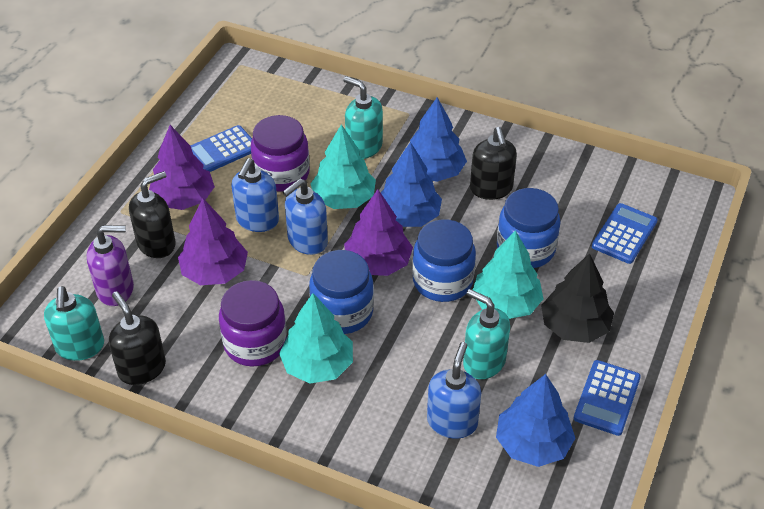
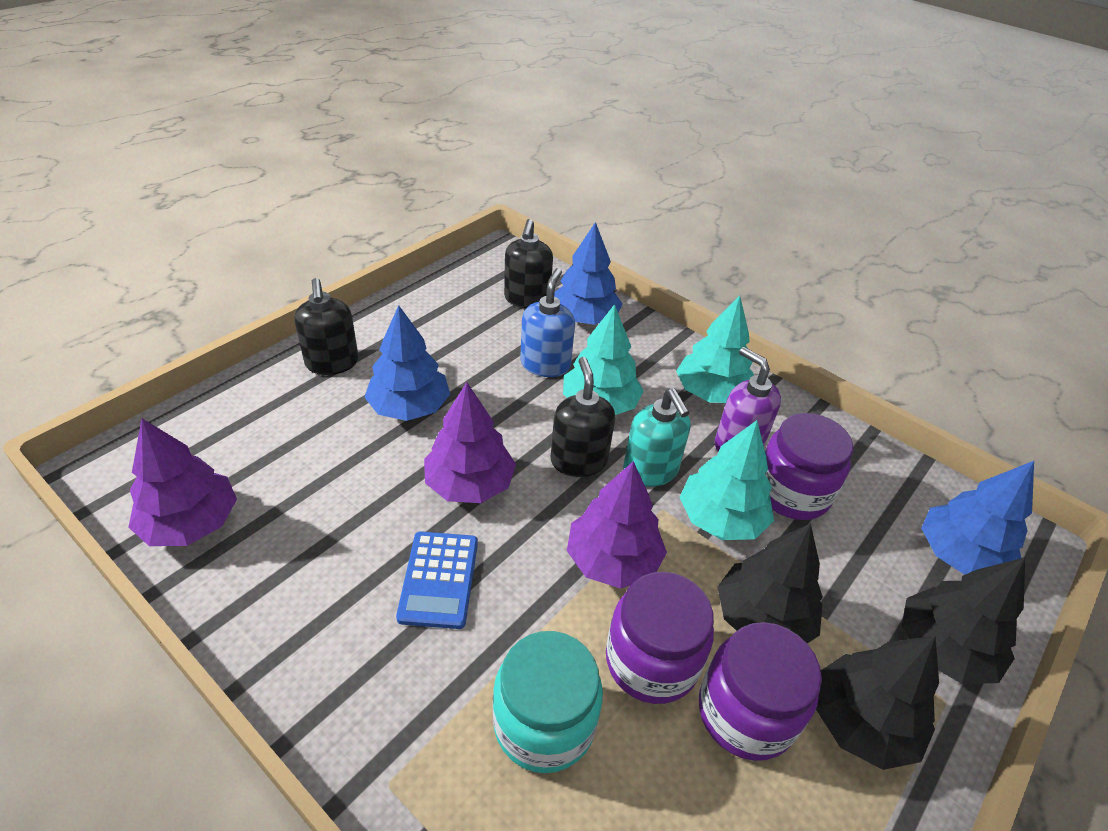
black tree: 1 -> 3
blue calculator: 3 -> 1
blue jar: 3 -> 0
blue soap dispenser: 3 -> 1
purple jar: 2 -> 3
turquoise jar: 0 -> 1
turquoise soap dispenser: 3 -> 1

